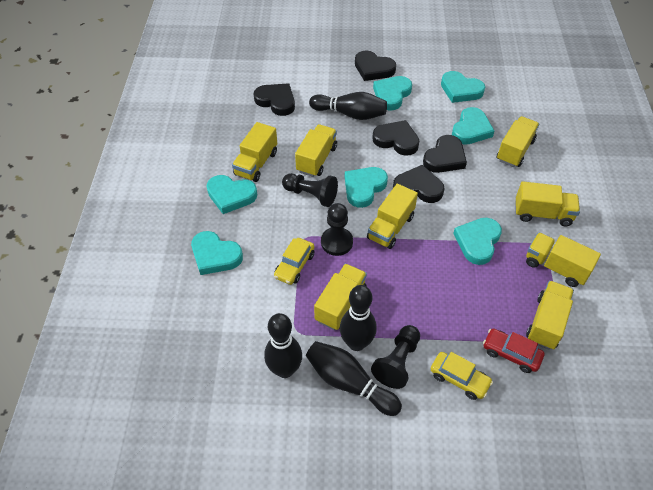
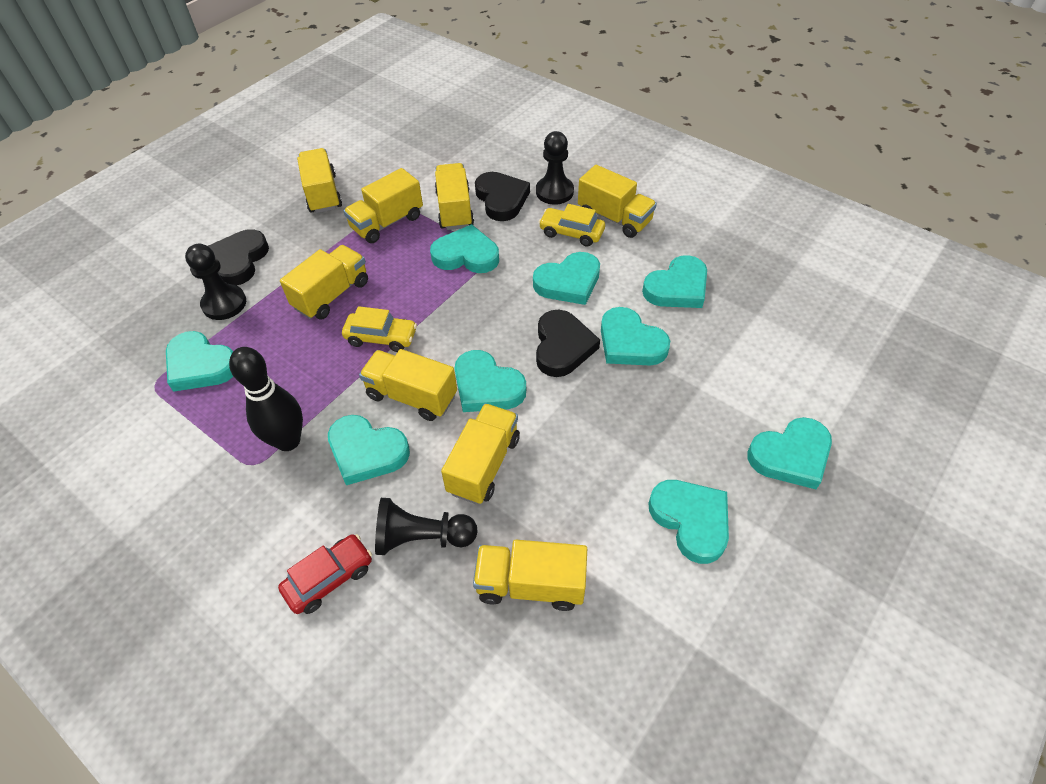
black bowling pin: 4 -> 1
black heart: 5 -> 3
turquoise heart: 7 -> 9

